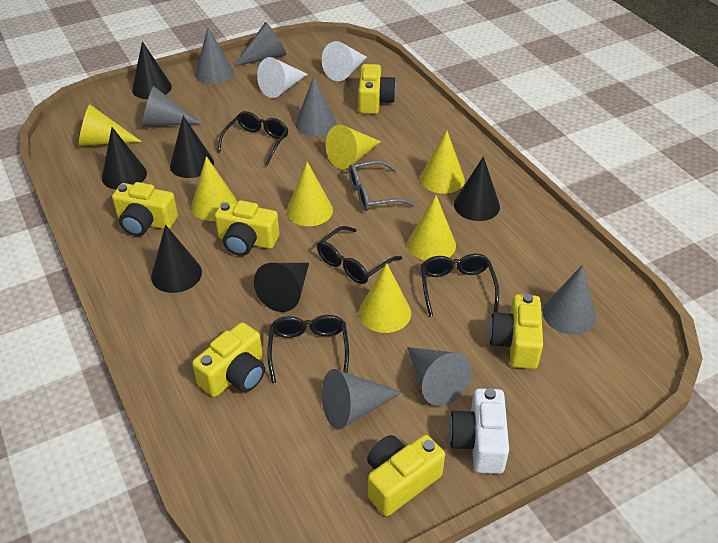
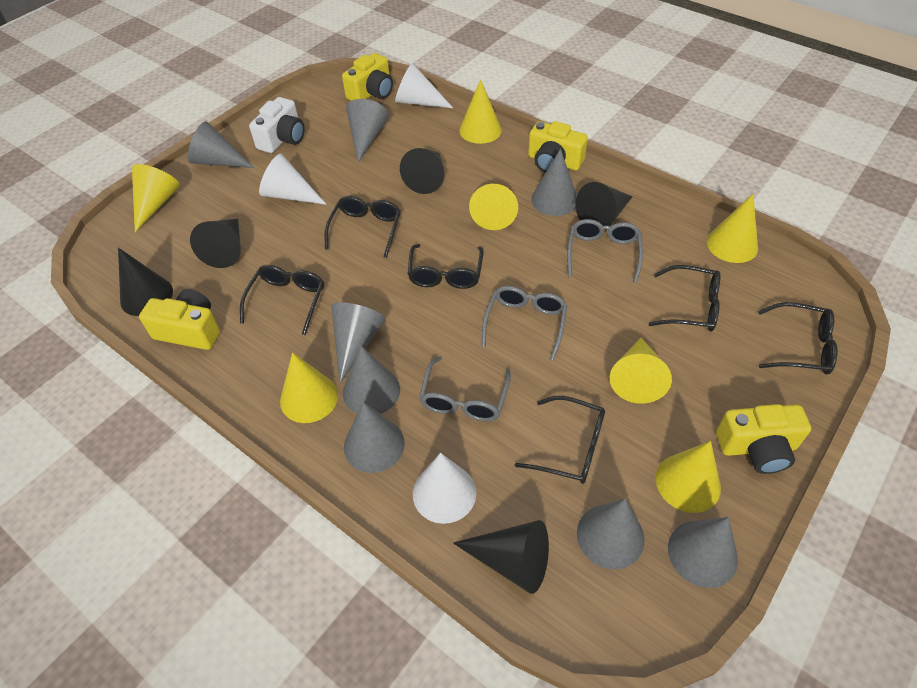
black cone: 6 -> 5
black glasses: 4 -> 6
grey cone: 7 -> 8
grey glasses: 1 -> 3
white cone: 2 -> 3
yellow camera: 6 -> 4

